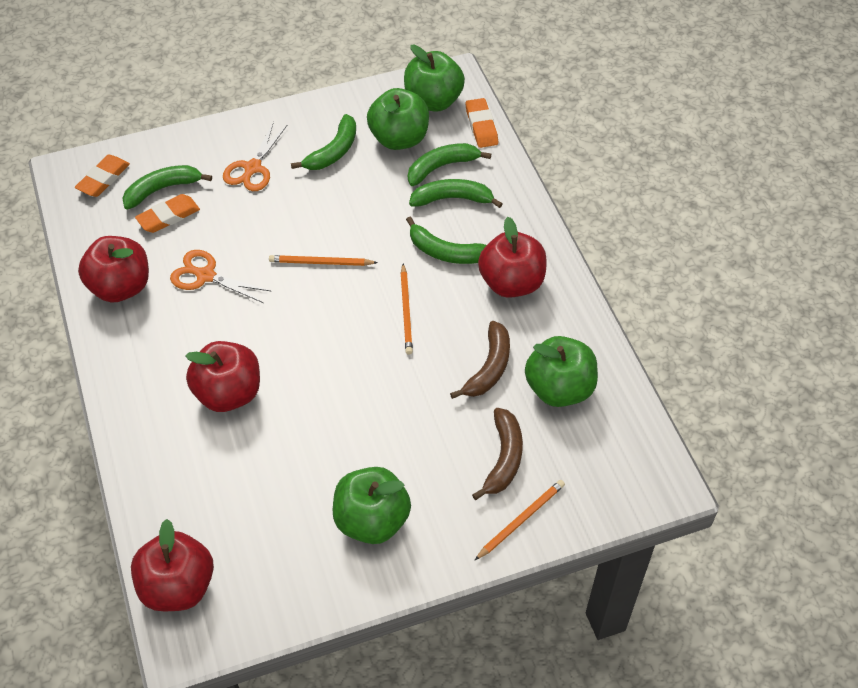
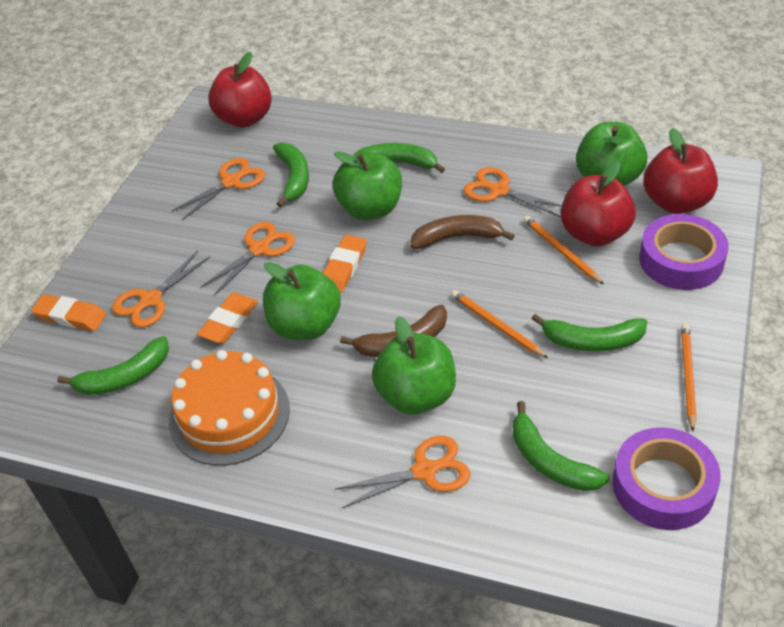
orange cake: 0 -> 1
orange scissors: 2 -> 5
purple tape: 0 -> 2
red apple: 4 -> 3

